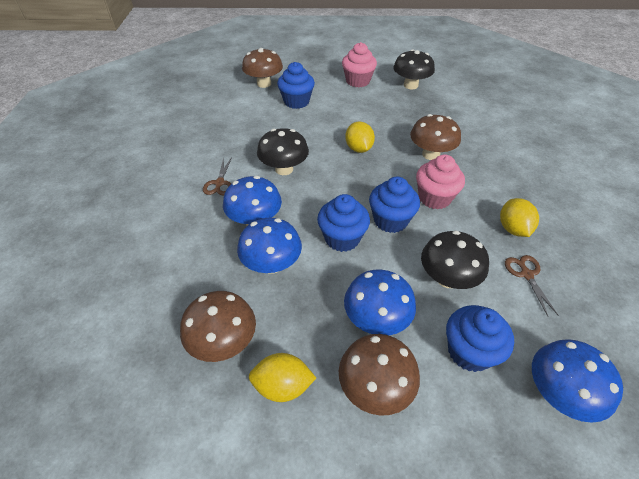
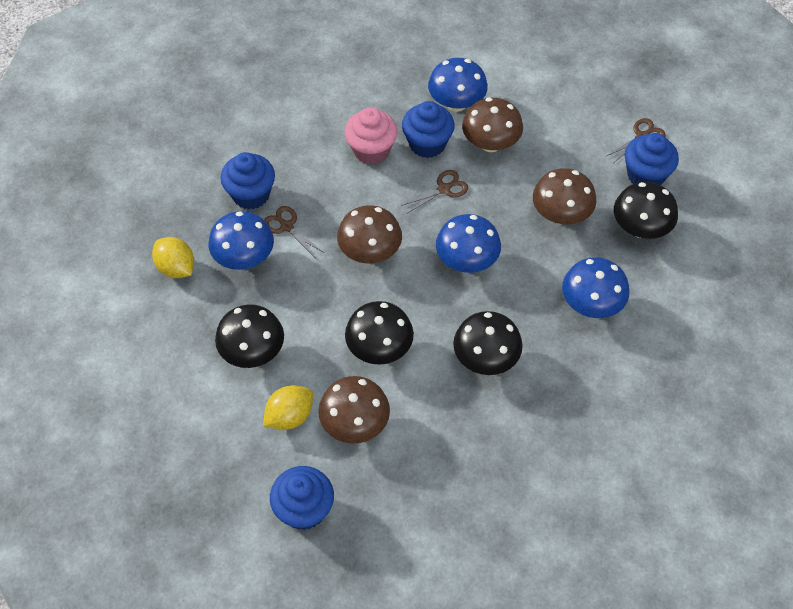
black mushroom: 3 -> 4
brown scissors: 2 -> 3
pink cupcake: 2 -> 1
yellow lemon: 3 -> 2

